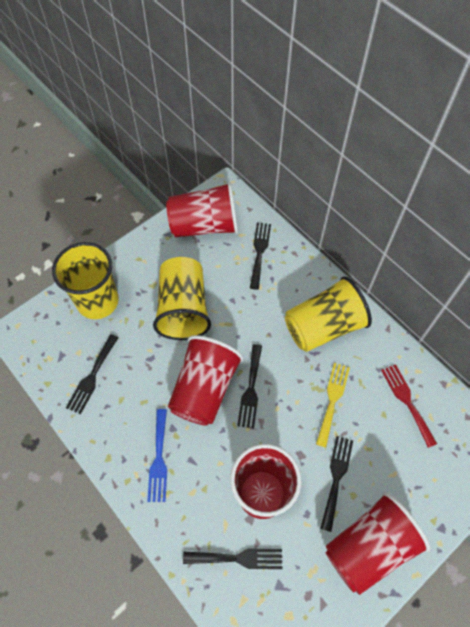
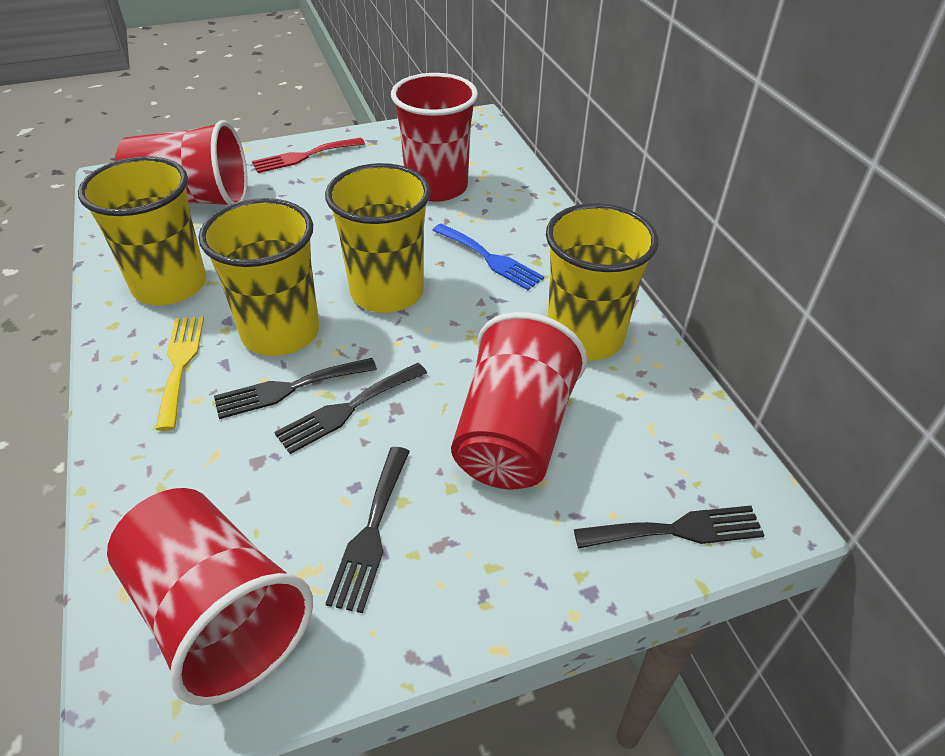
black fork: 5 -> 4
yellow cup: 3 -> 4

